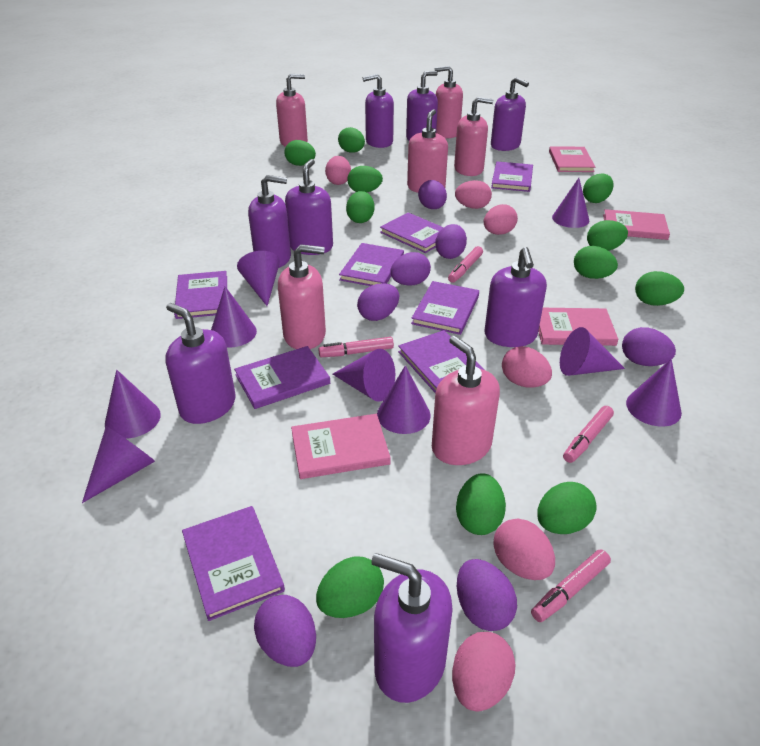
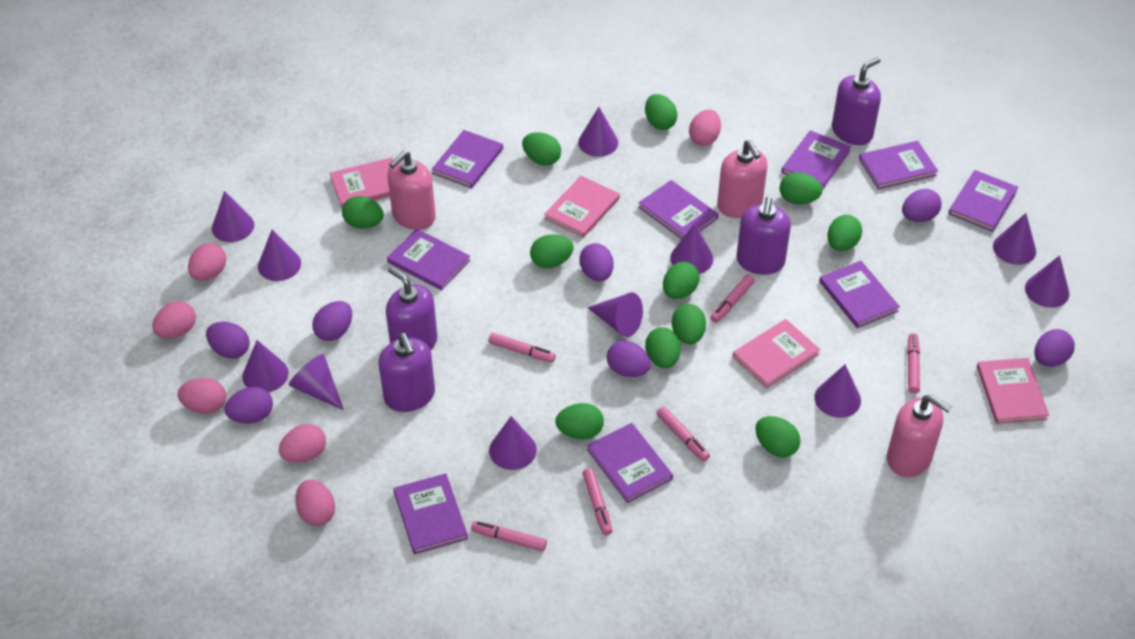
pink marker: 4 -> 6
pink soap dispenser: 6 -> 3
purple book: 8 -> 9
purple cone: 9 -> 11
purple soap dispenser: 8 -> 4

